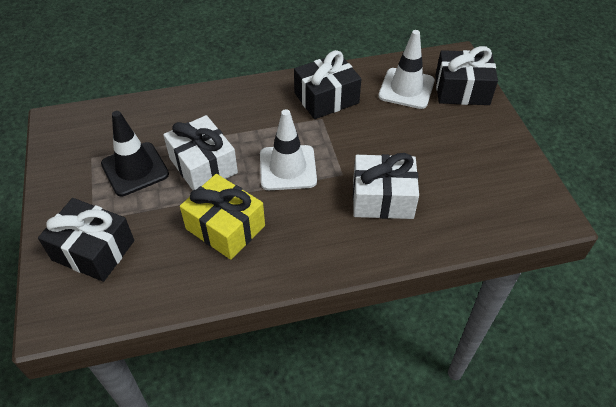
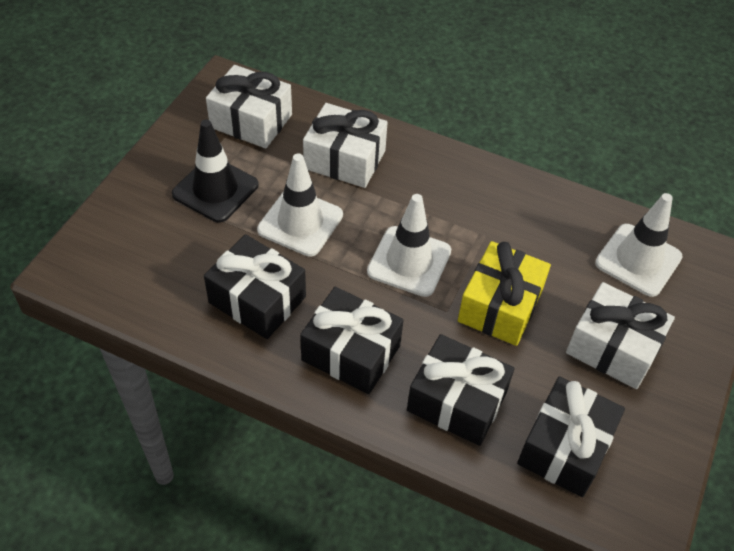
black gift: 3 -> 4
white gift: 2 -> 3
white traffic cone: 2 -> 3

